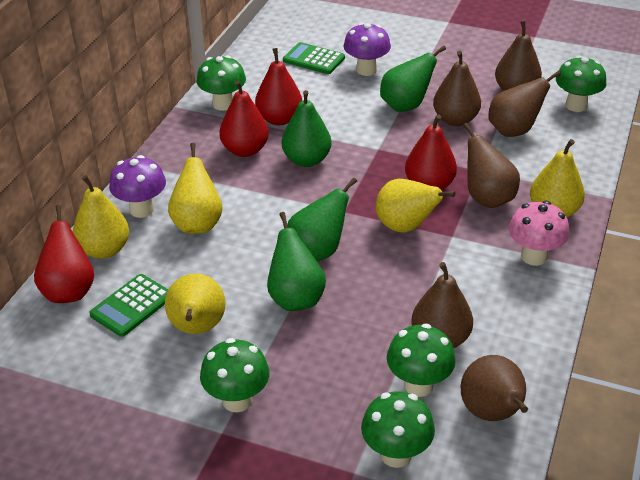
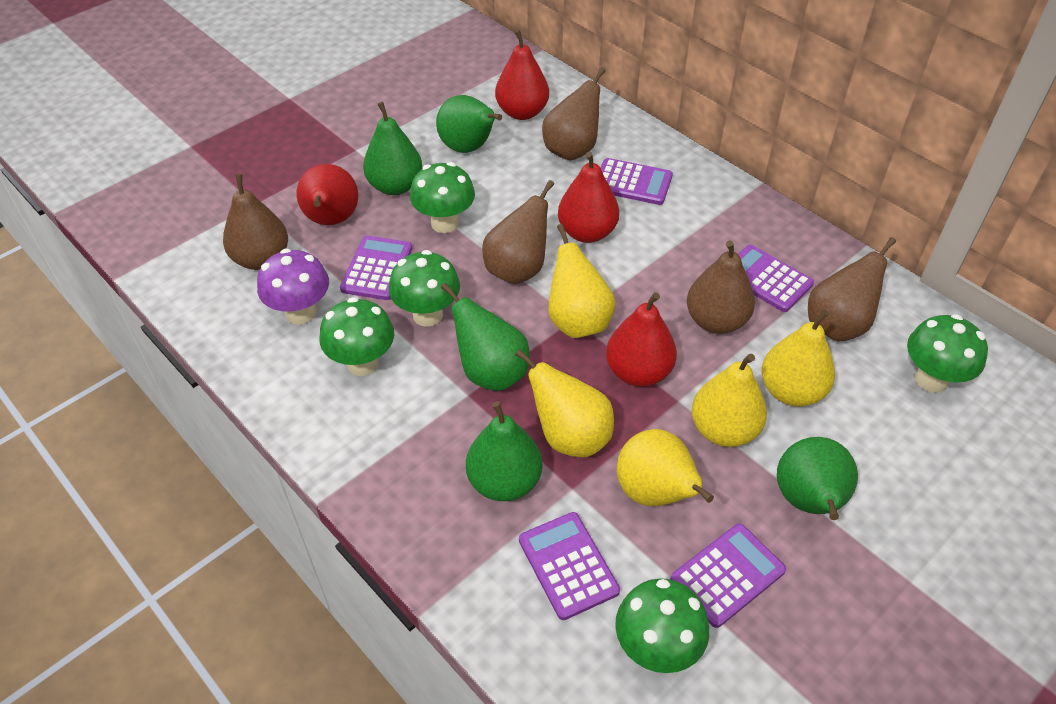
brown pear: 6 -> 5
green calculator: 2 -> 0
green pear: 4 -> 5
pink mushroom: 1 -> 0
purple calculator: 0 -> 5
purple mushroom: 2 -> 1

